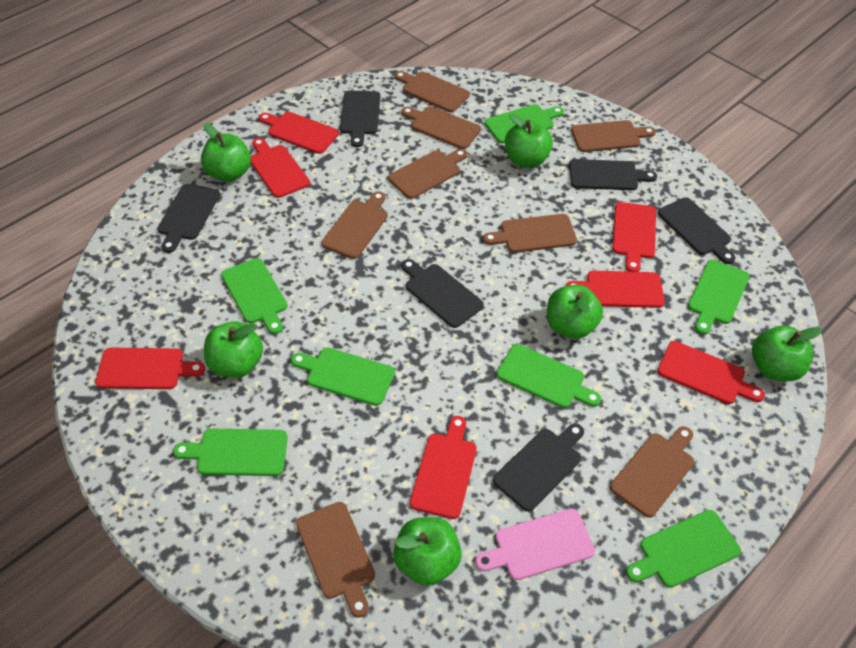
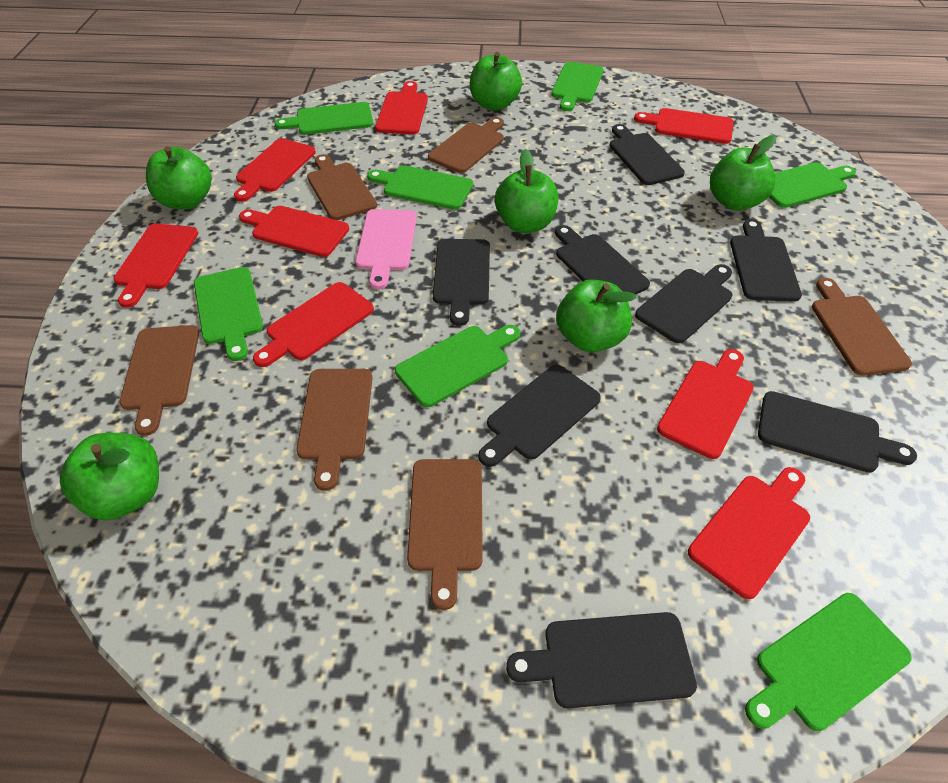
black cutting board: 6 -> 8
brown cutting board: 8 -> 6
red cutting board: 7 -> 8

